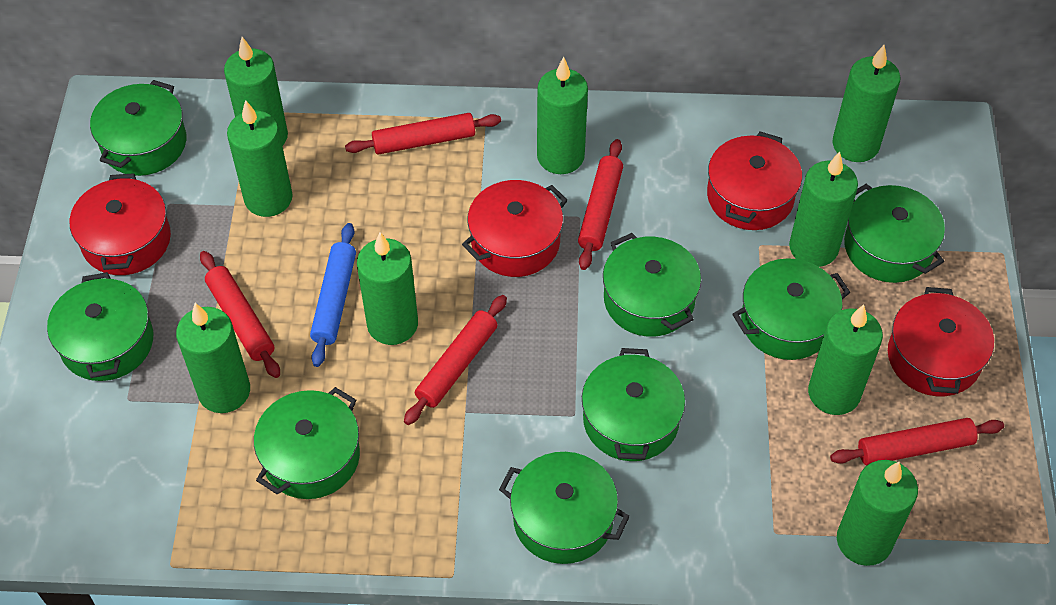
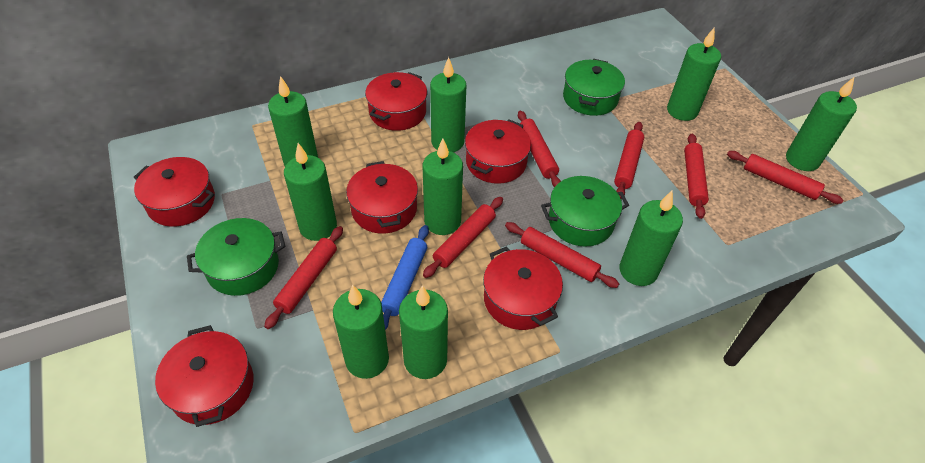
green pot: 8 -> 3
red pot: 4 -> 6
red rolling pin: 5 -> 7

